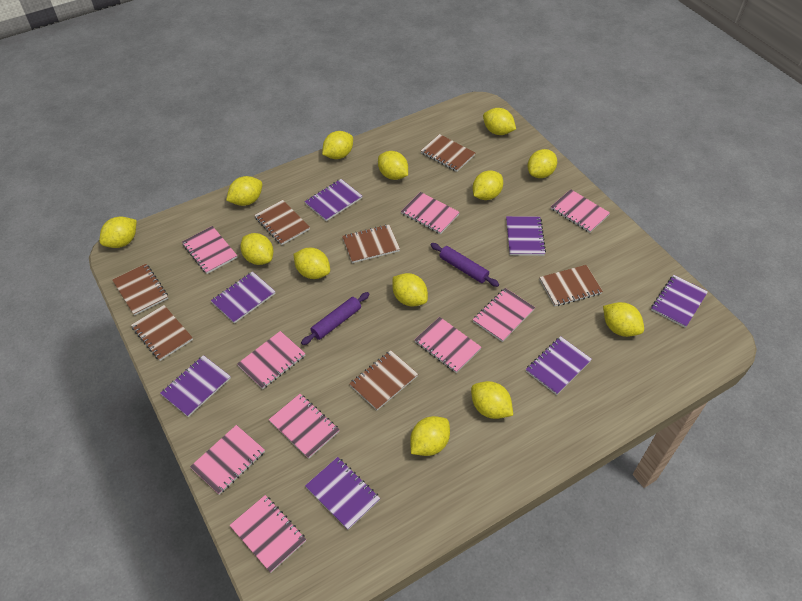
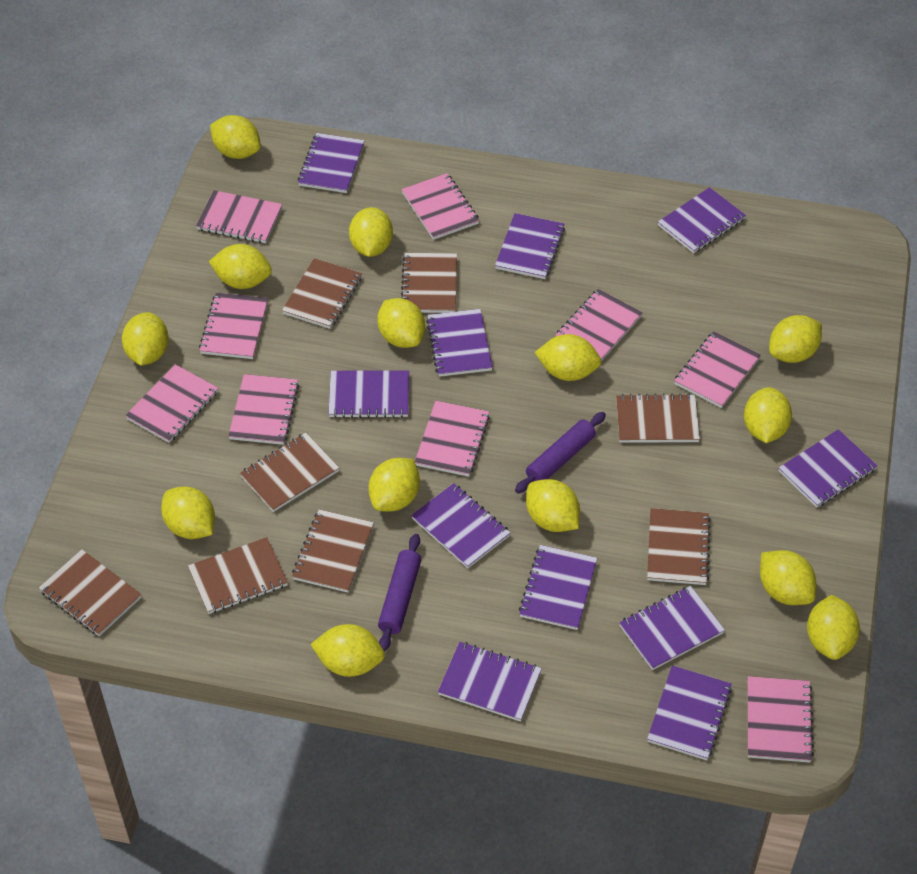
brown notebook: 7 -> 8
purple notebook: 7 -> 11
yellow lemon: 13 -> 14

